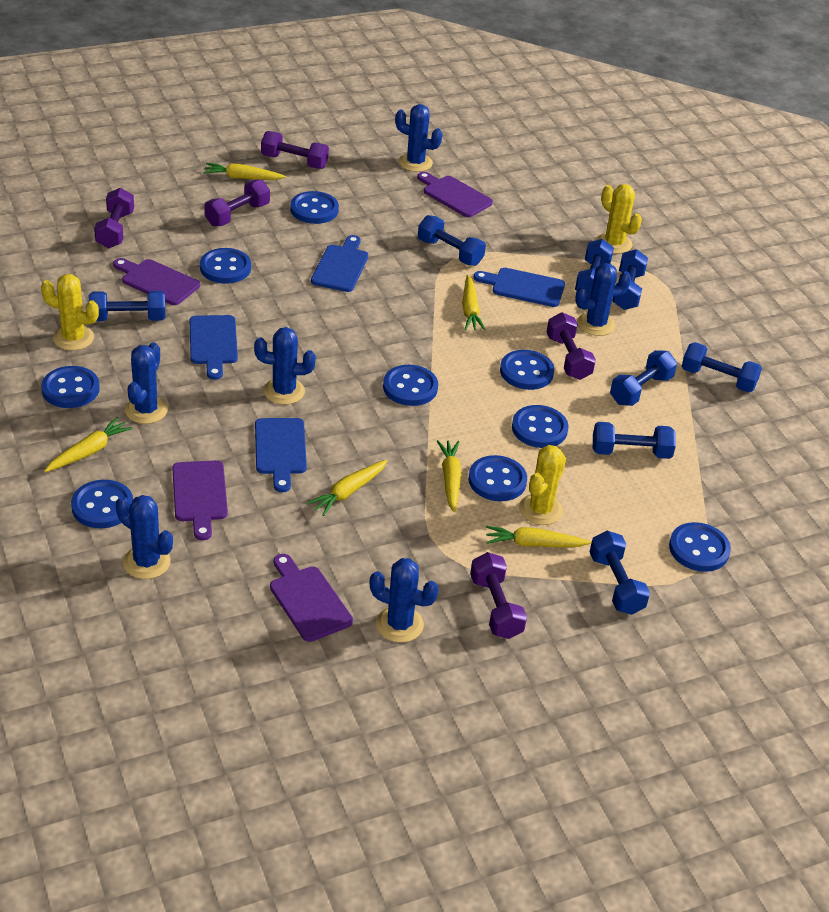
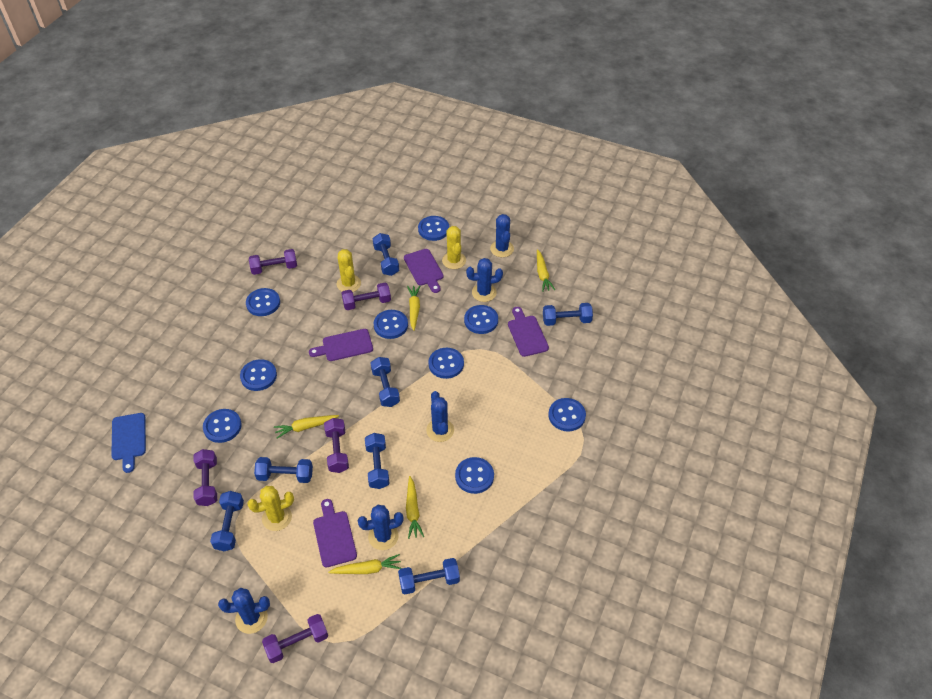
blue cactus: 6 -> 5
blue cutting board: 4 -> 1
blue dumbbell: 8 -> 7
yellow carrot: 6 -> 5

